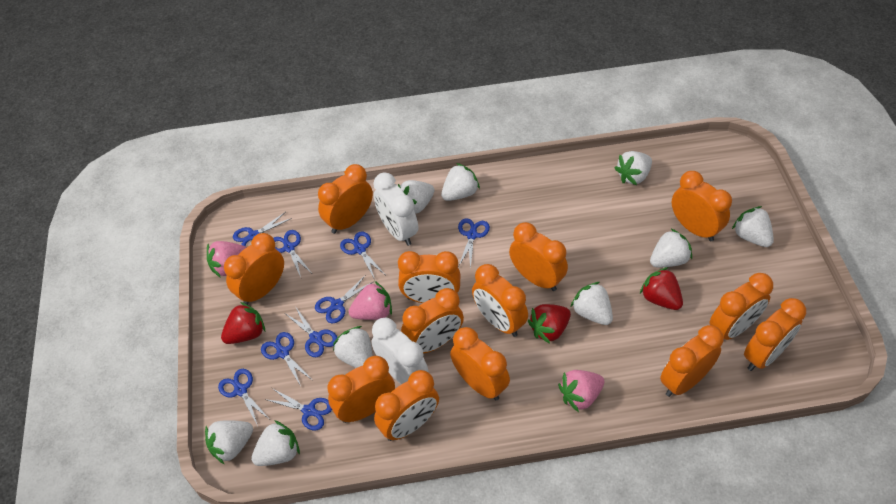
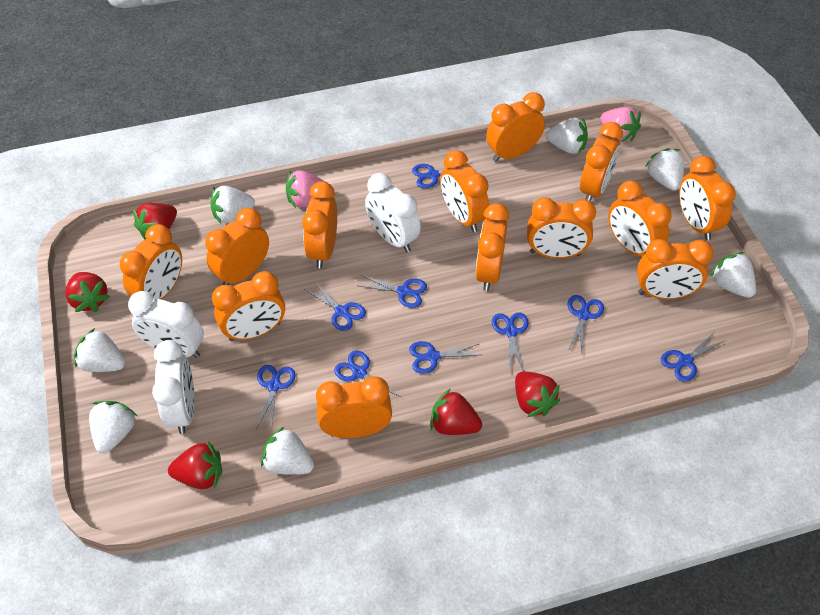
pink strawberry: 3 -> 2
red strawberry: 3 -> 5
white clock: 2 -> 3
white strawberry: 9 -> 7

